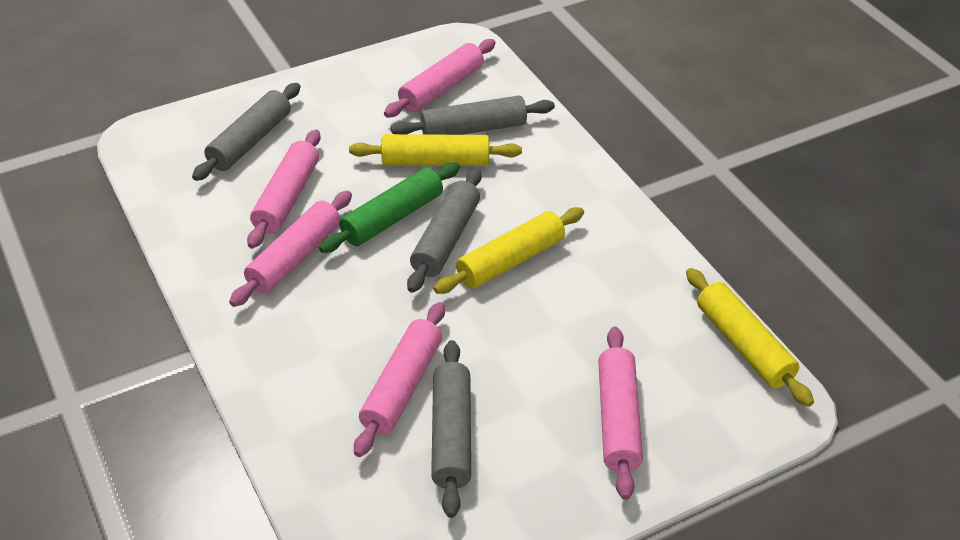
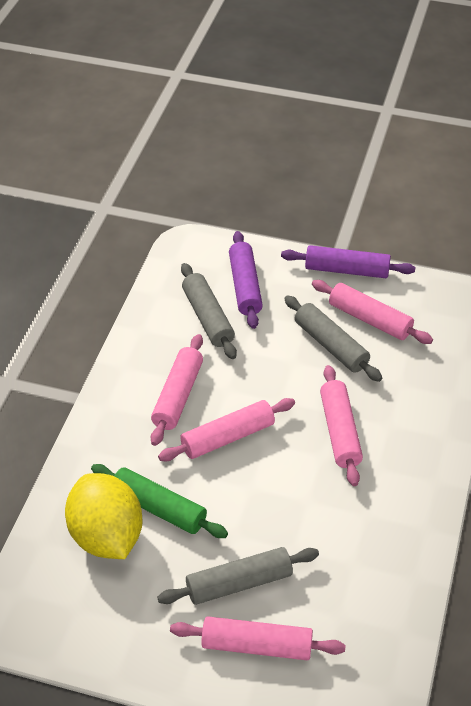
grey rolling pin: 4 -> 3
purple rolling pin: 0 -> 2
yellow lemon: 0 -> 1
yellow rolling pin: 3 -> 0

